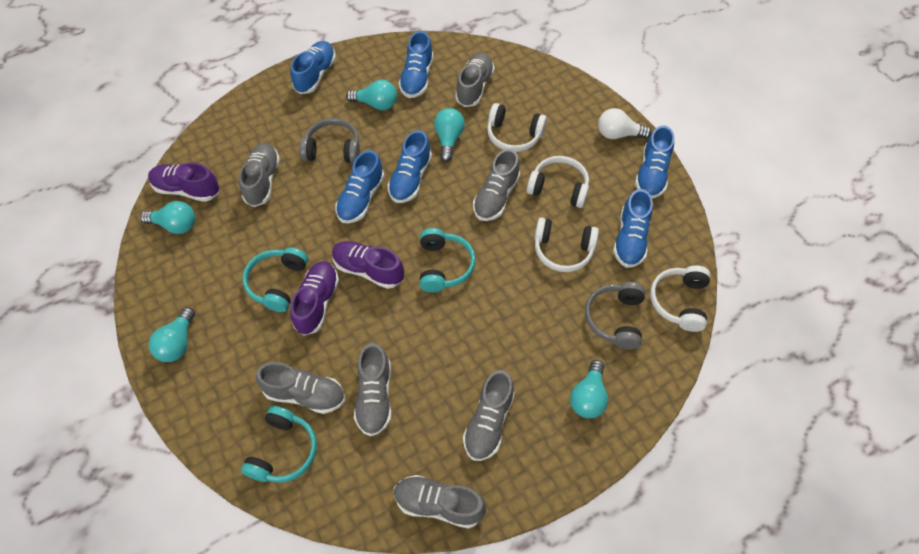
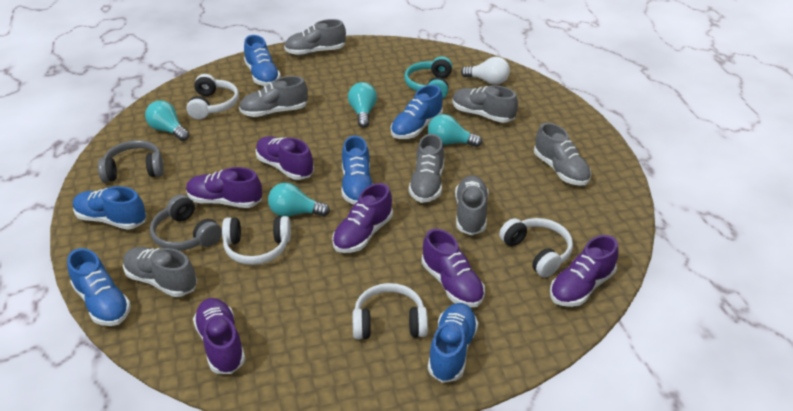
purple shoe: 3 -> 6
turquoise headphones: 3 -> 1
turquoise light bulb: 5 -> 4

